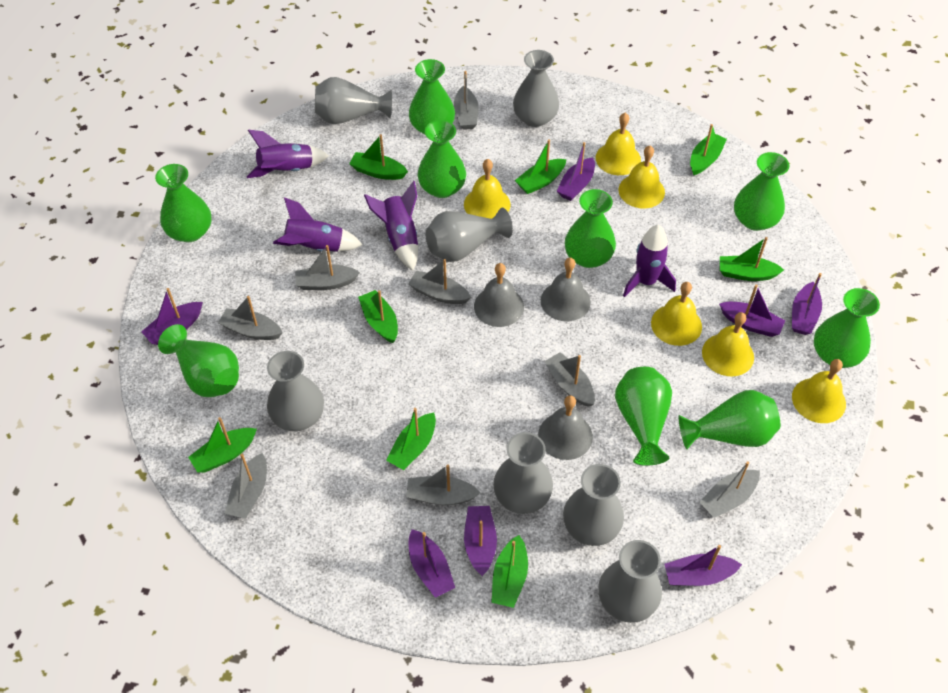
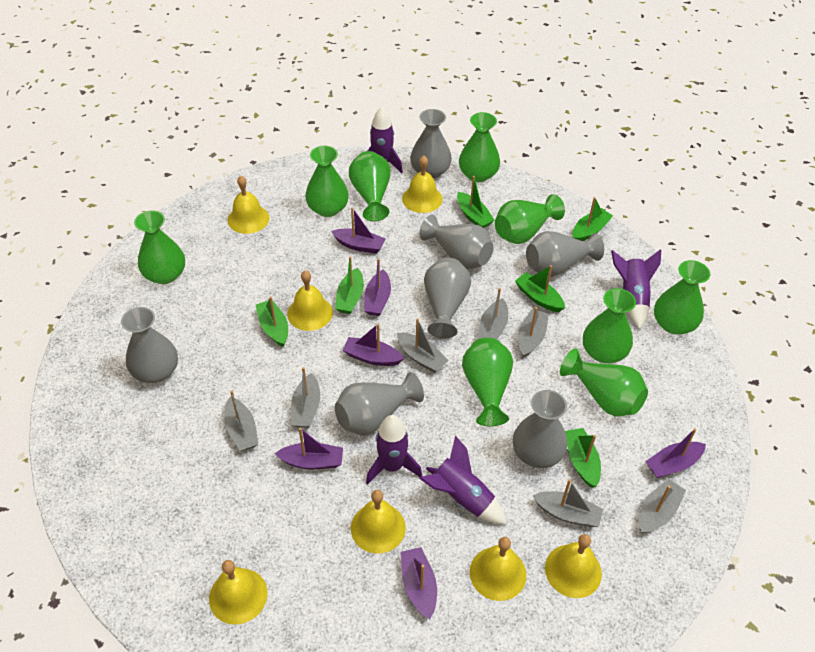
green boat: 8 -> 6
grey bell: 3 -> 0
grey boat: 8 -> 7
purple boat: 7 -> 6
yellow bell: 6 -> 7

